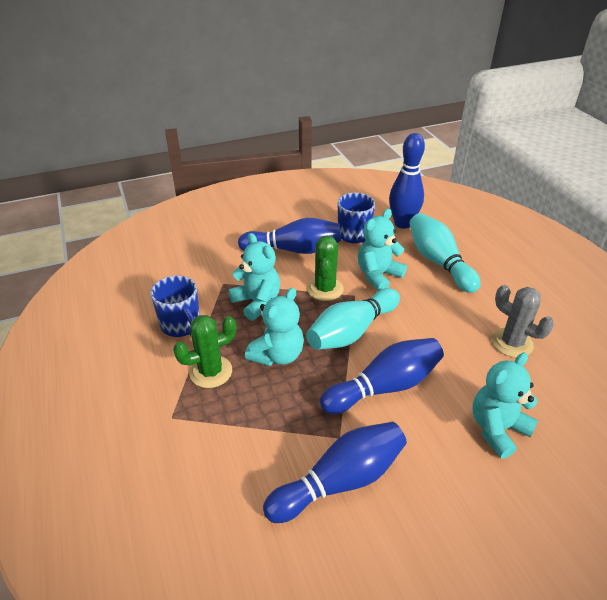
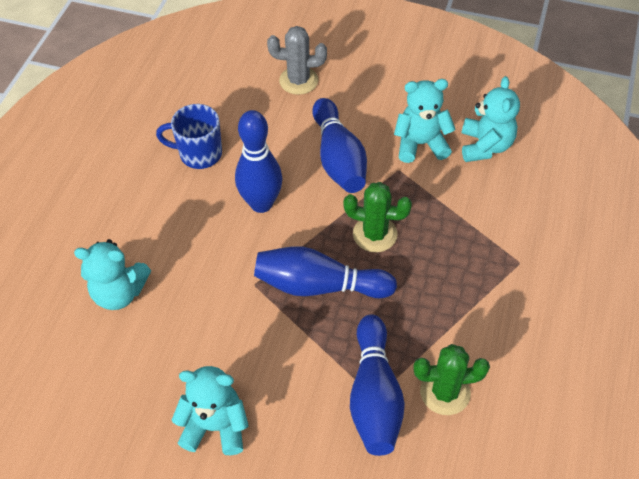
blue mug: 2 -> 1
turquoise bowling pin: 2 -> 0

